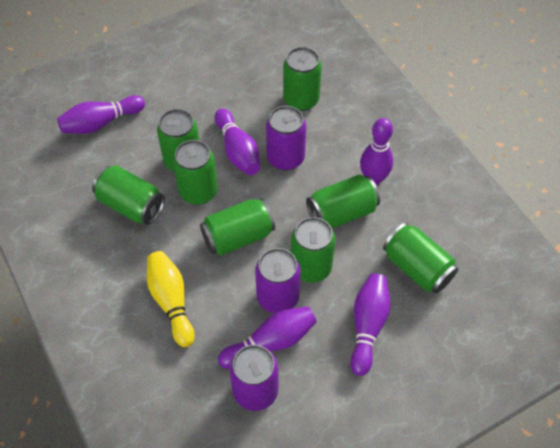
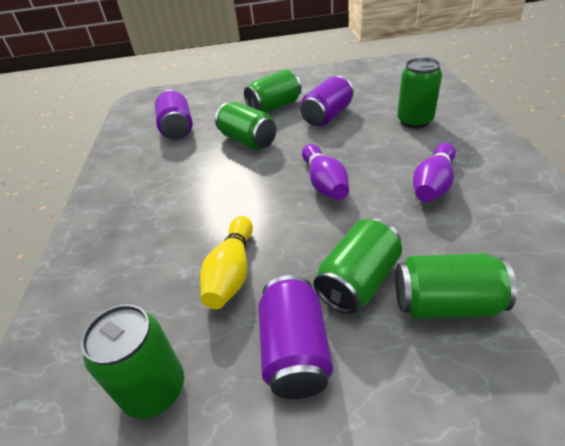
green can: 8 -> 6
purple bowling pin: 5 -> 2

